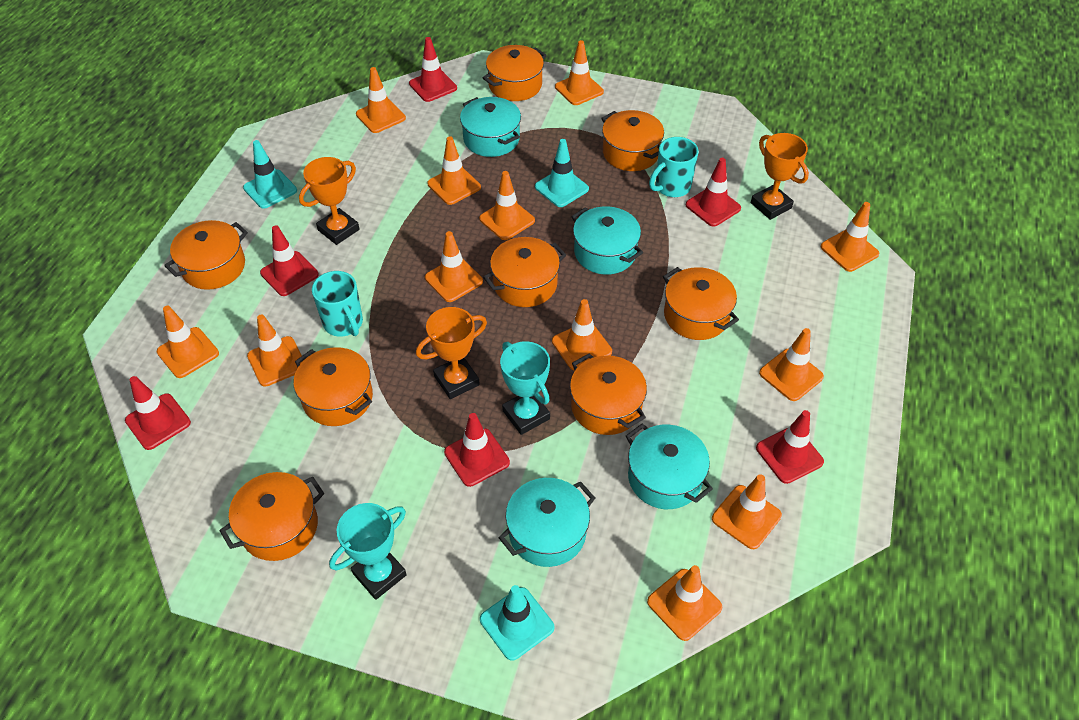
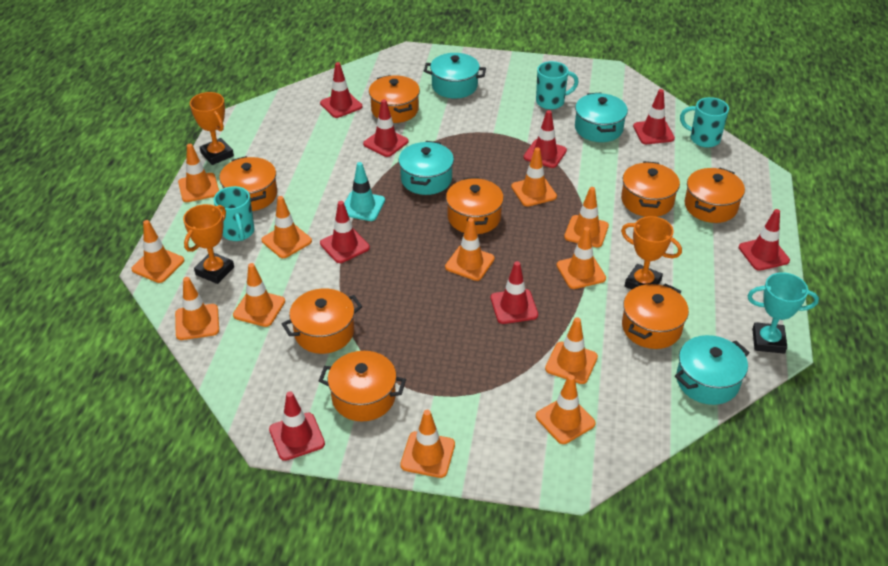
red traffic cone: 6 -> 8
turquoise mug: 2 -> 3
turquoise traffic cone: 3 -> 1
turquoise trophy: 2 -> 1

